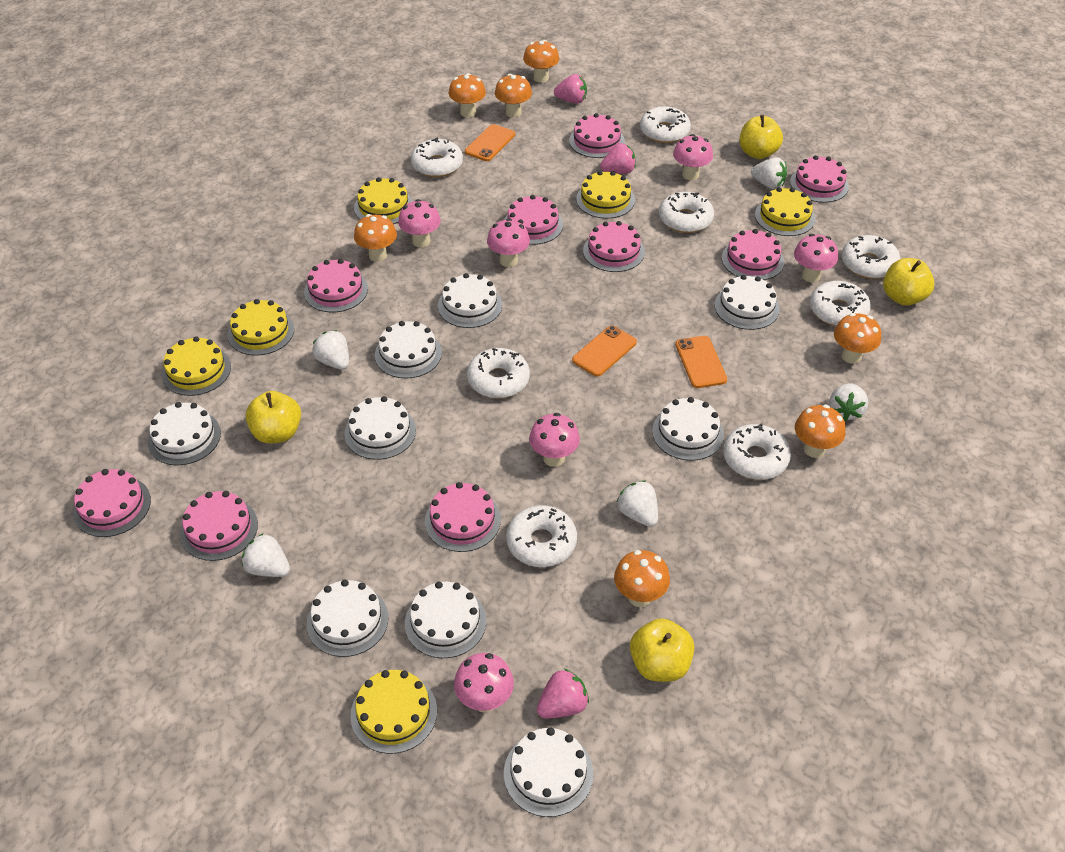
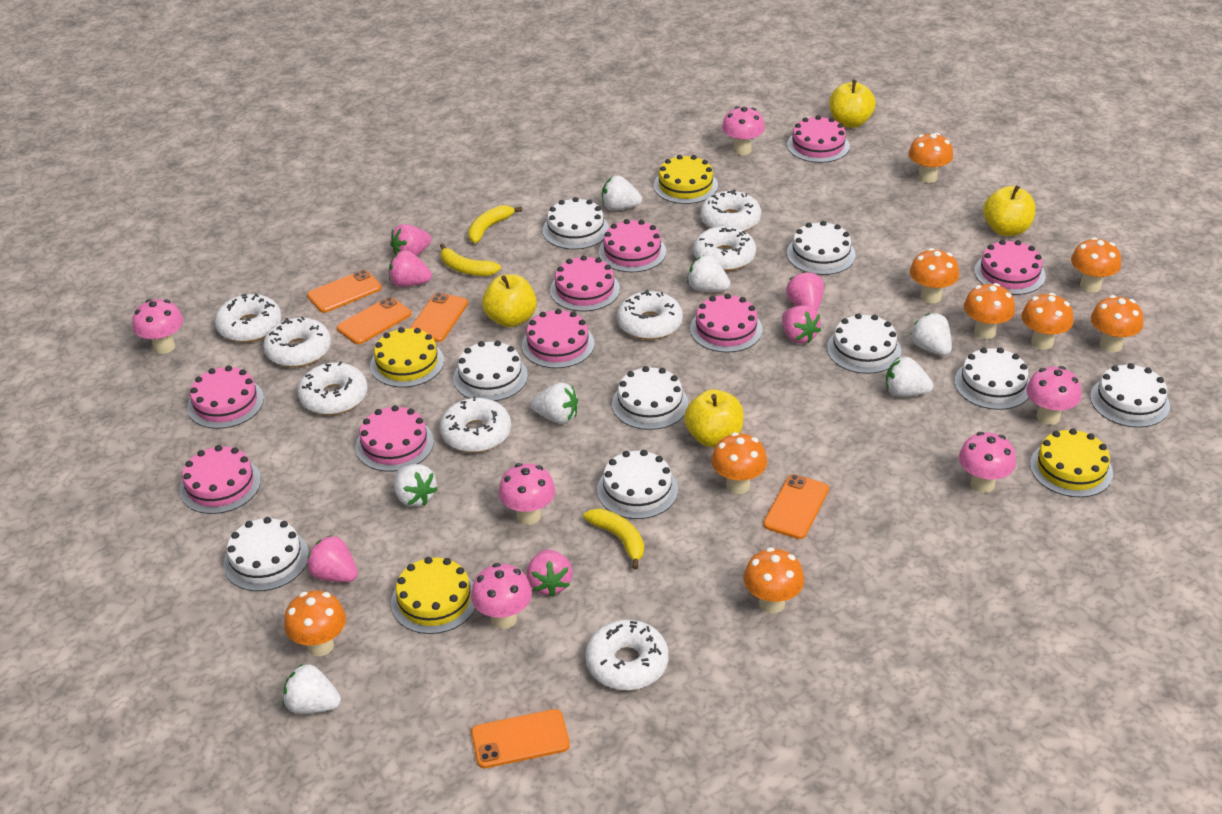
orange mushroom: 7 -> 9
orange phone: 3 -> 5
pink strawberry: 3 -> 6
white strawberry: 5 -> 7
yellow banana: 0 -> 3
yellow cake: 6 -> 4

